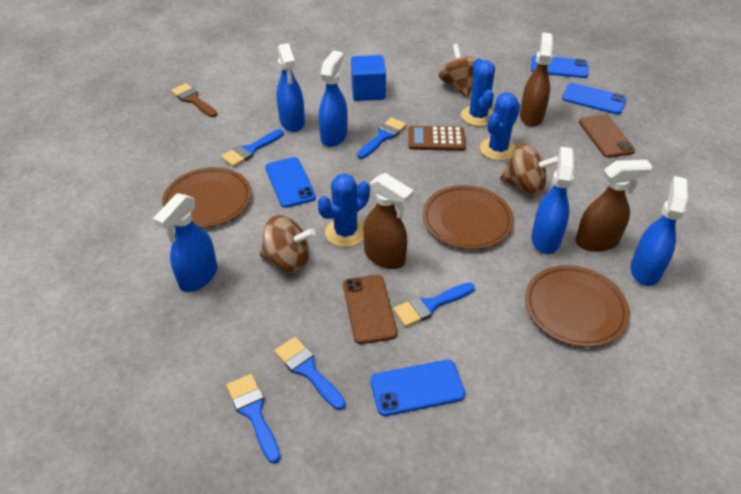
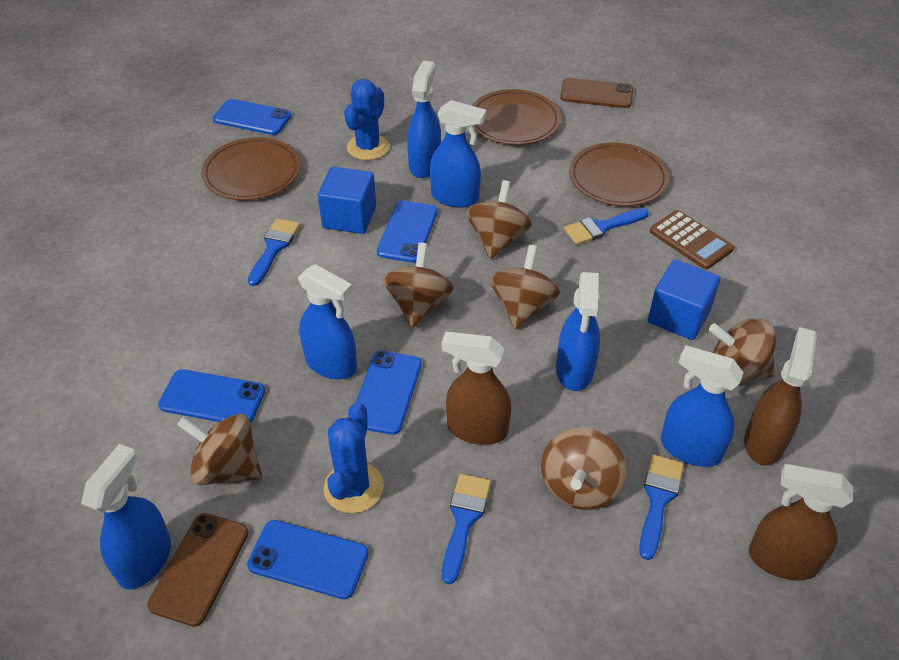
blue brush: 5 -> 4
blue cactus: 3 -> 2
blue cube: 1 -> 2
blue phone: 4 -> 5
blue spray bottle: 5 -> 6
brown brush: 1 -> 0
brown spinning top: 3 -> 6

